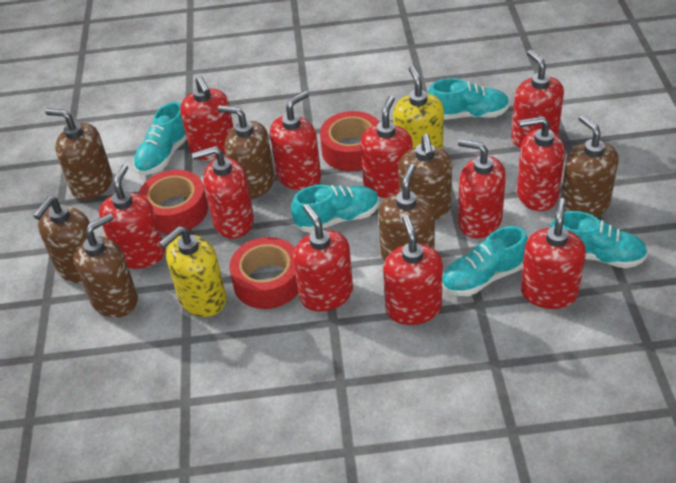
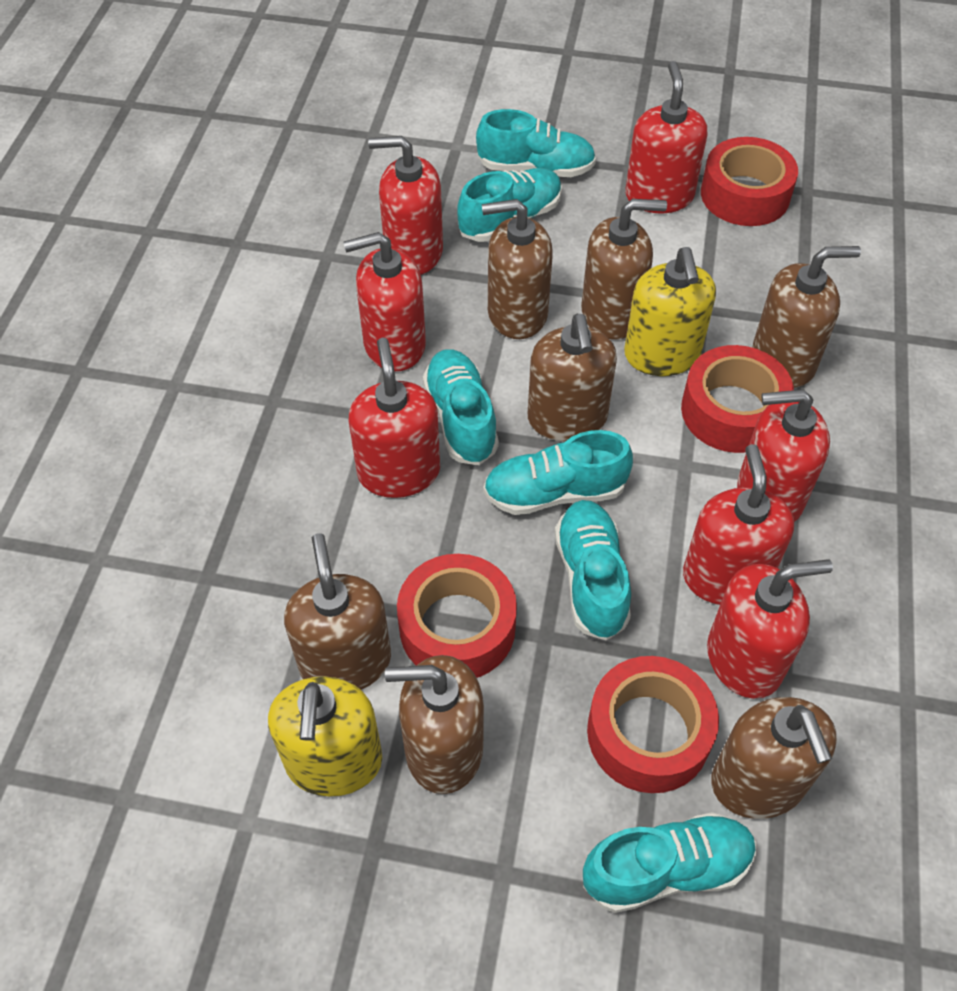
red soap dispenser: 11 -> 7
red tape: 3 -> 4
turquoise shoe: 5 -> 6

